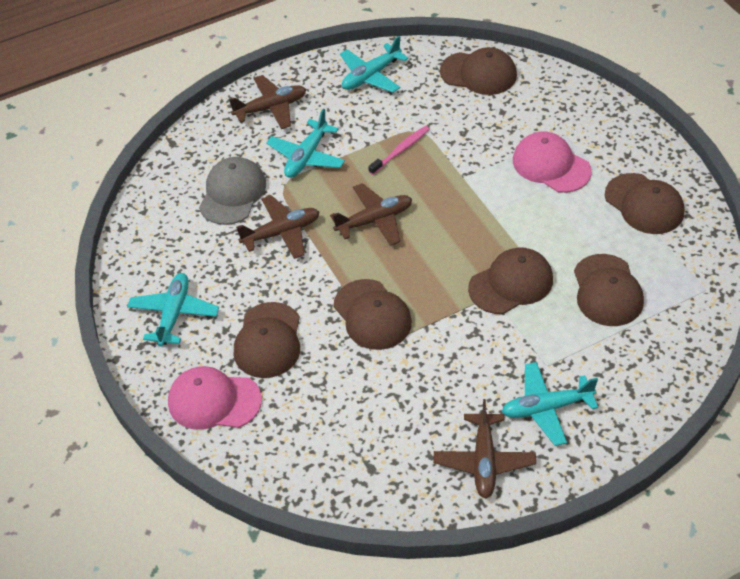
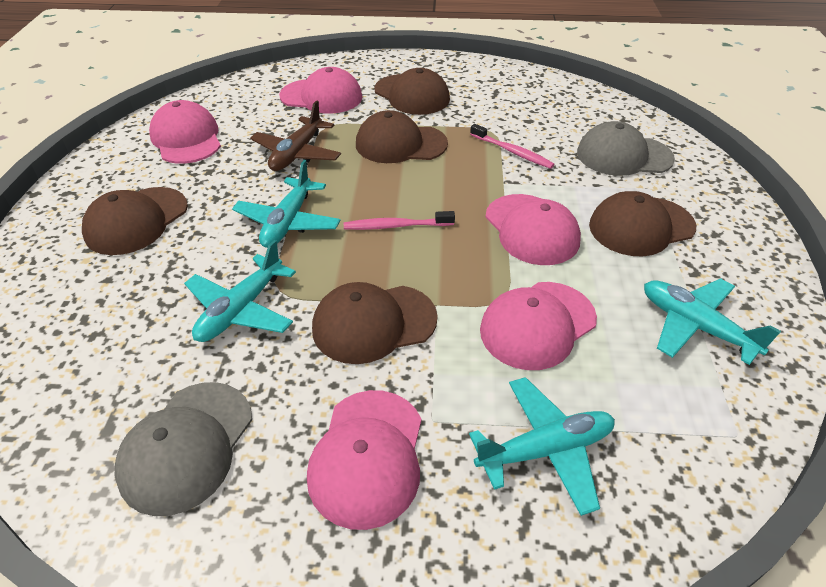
brown cap: 6 -> 5
brown plane: 4 -> 1
grey cap: 1 -> 2
pink cap: 2 -> 5
pink toothbrush: 1 -> 2

